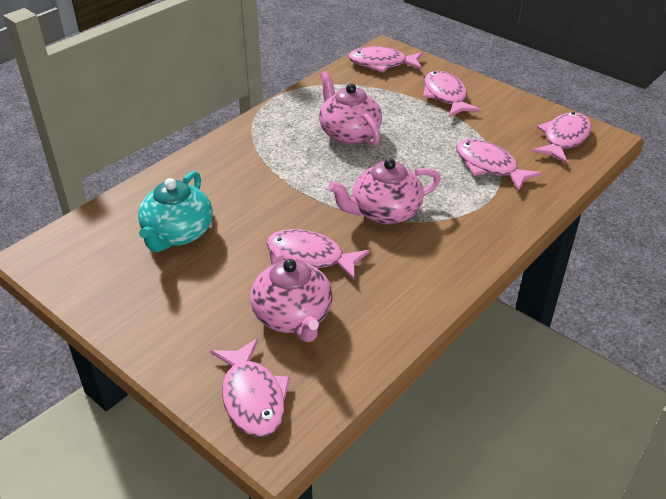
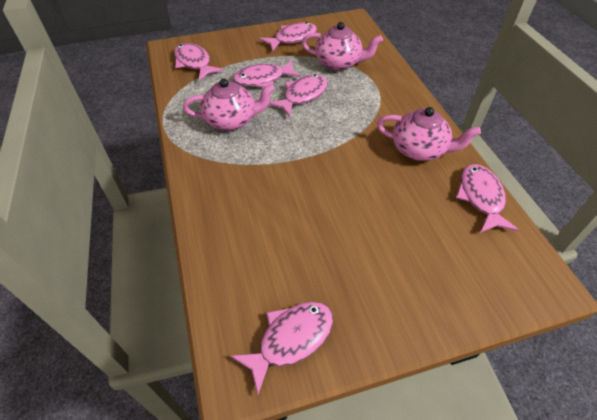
turquoise teapot: 1 -> 0

